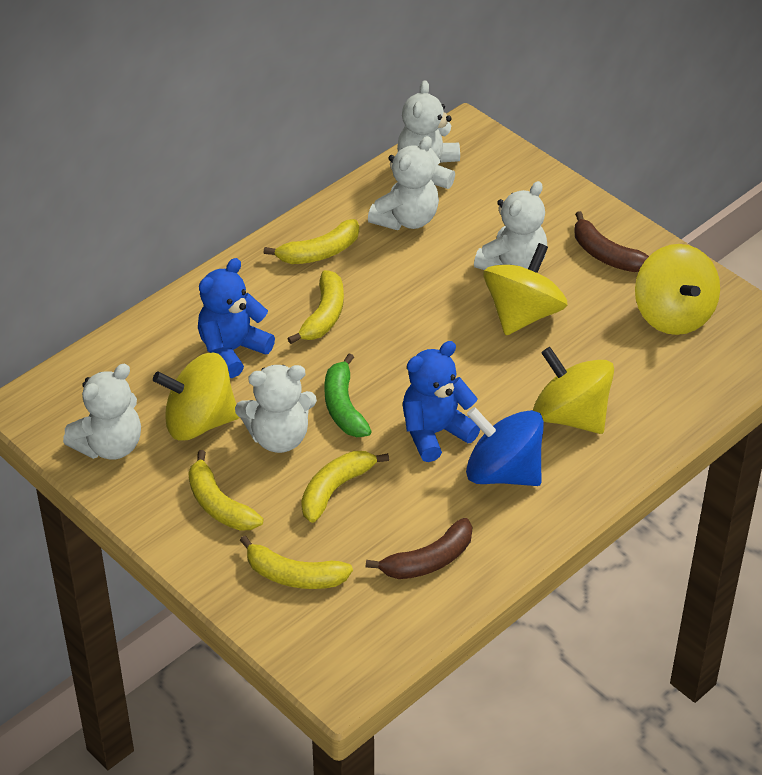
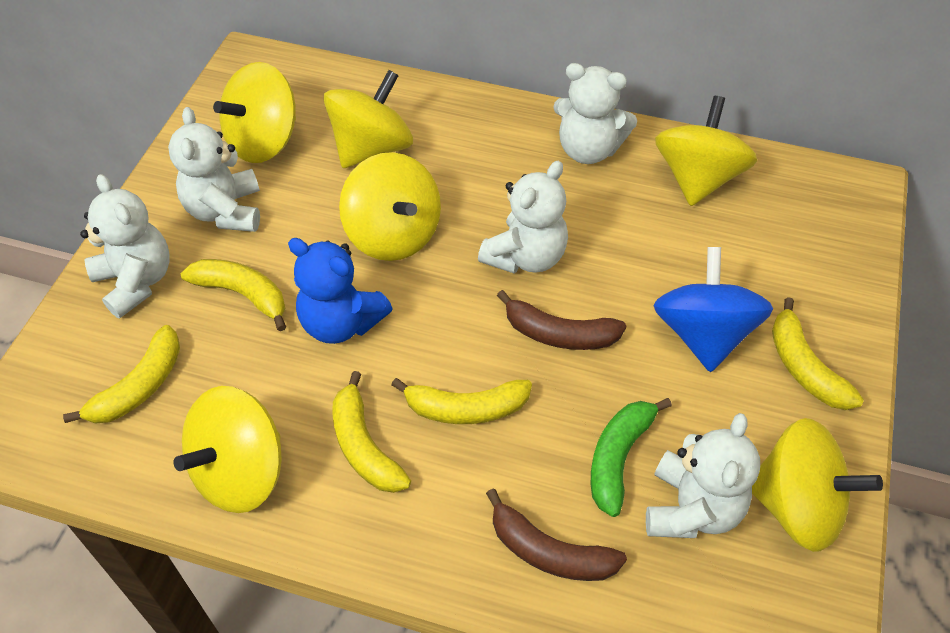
blue teddy bear: 2 -> 1
yellow spinning top: 4 -> 6

